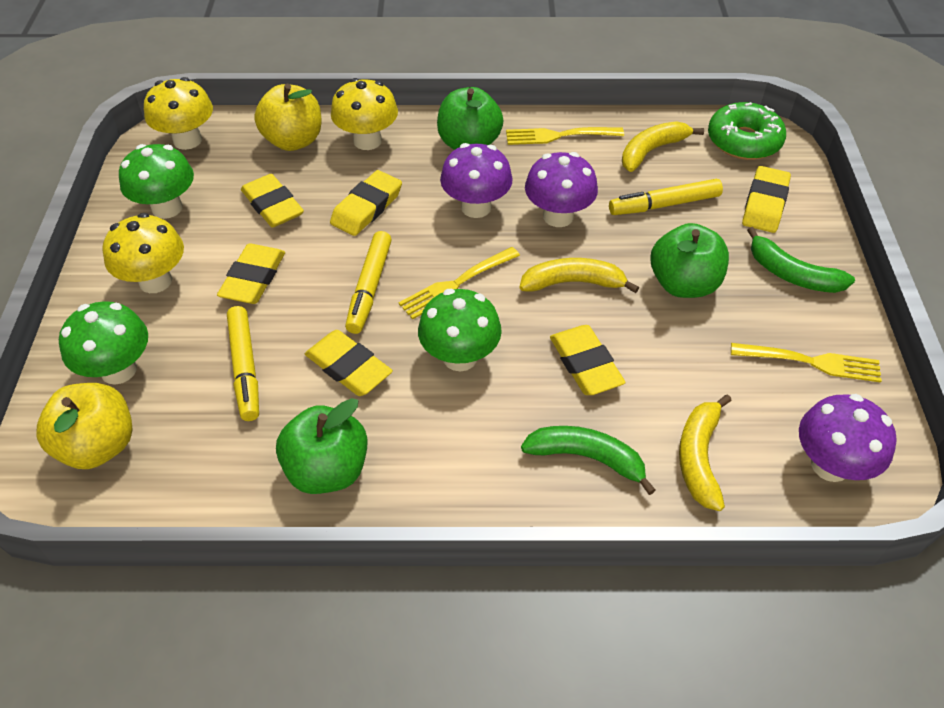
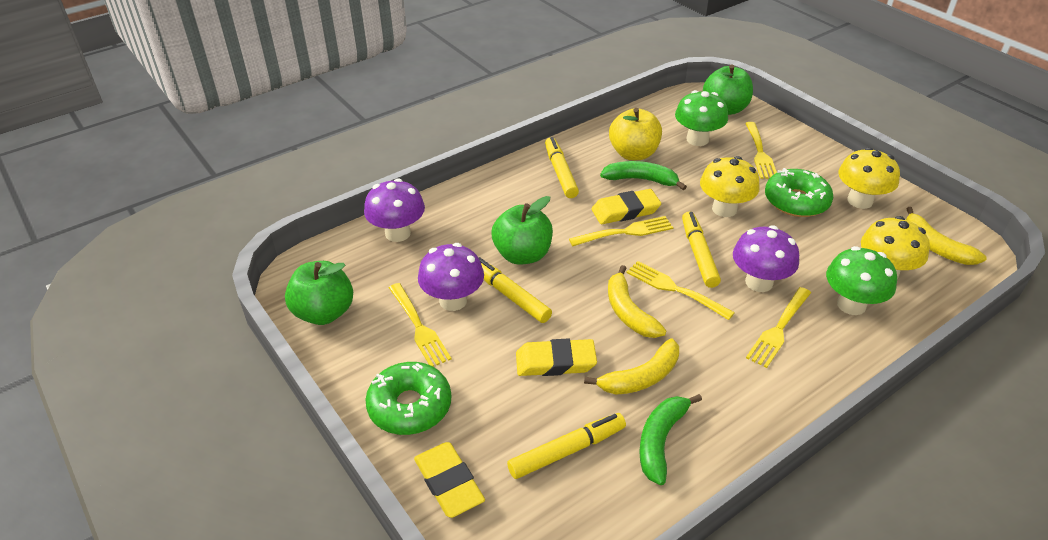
green donut: 1 -> 2
green mushroom: 3 -> 2
yellow apple: 2 -> 1
yellow eraser: 6 -> 3
yellow fork: 3 -> 5
yellow marker: 3 -> 4

